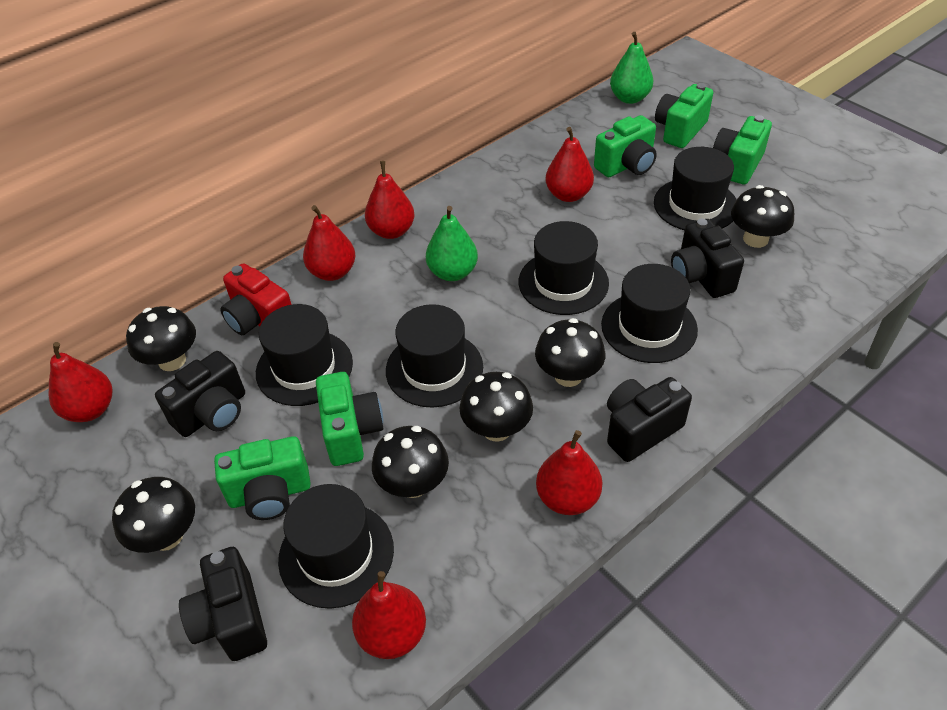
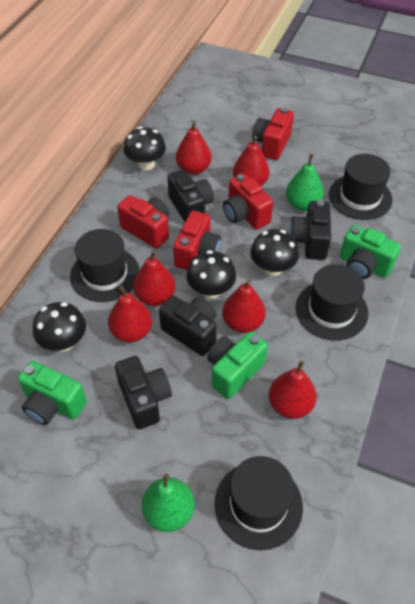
black hat: 6 -> 4
black mushroom: 6 -> 4
green camera: 5 -> 3
red camera: 1 -> 4

